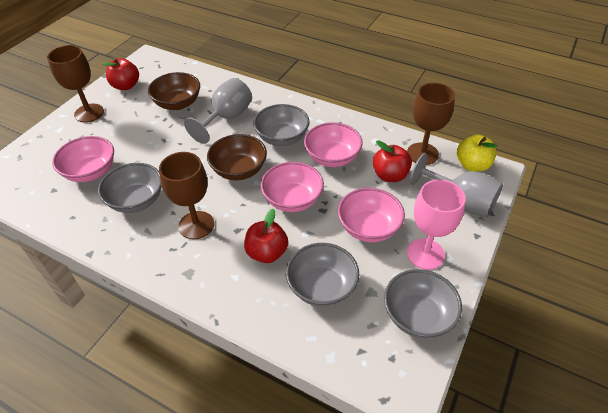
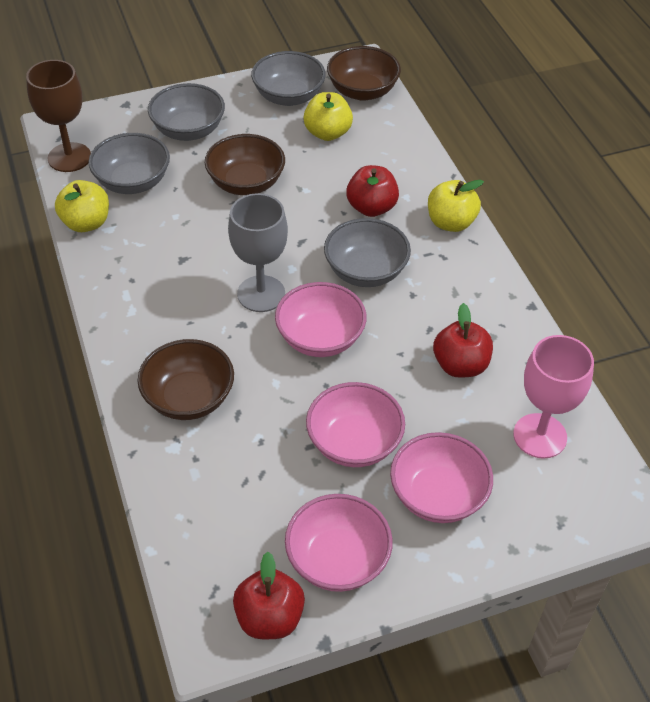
brown bowl: 2 -> 3
brown goblet: 3 -> 1
grey goblet: 2 -> 1
yellow apple: 1 -> 3

